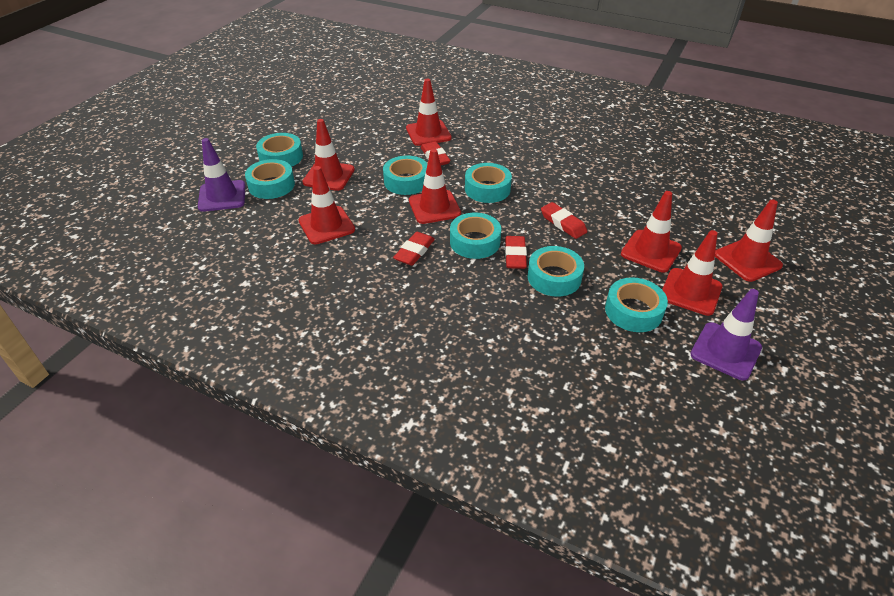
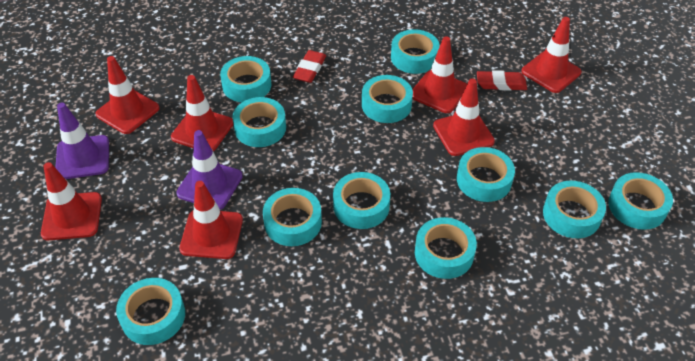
red eraser: 4 -> 2
turquoise tape: 7 -> 11

